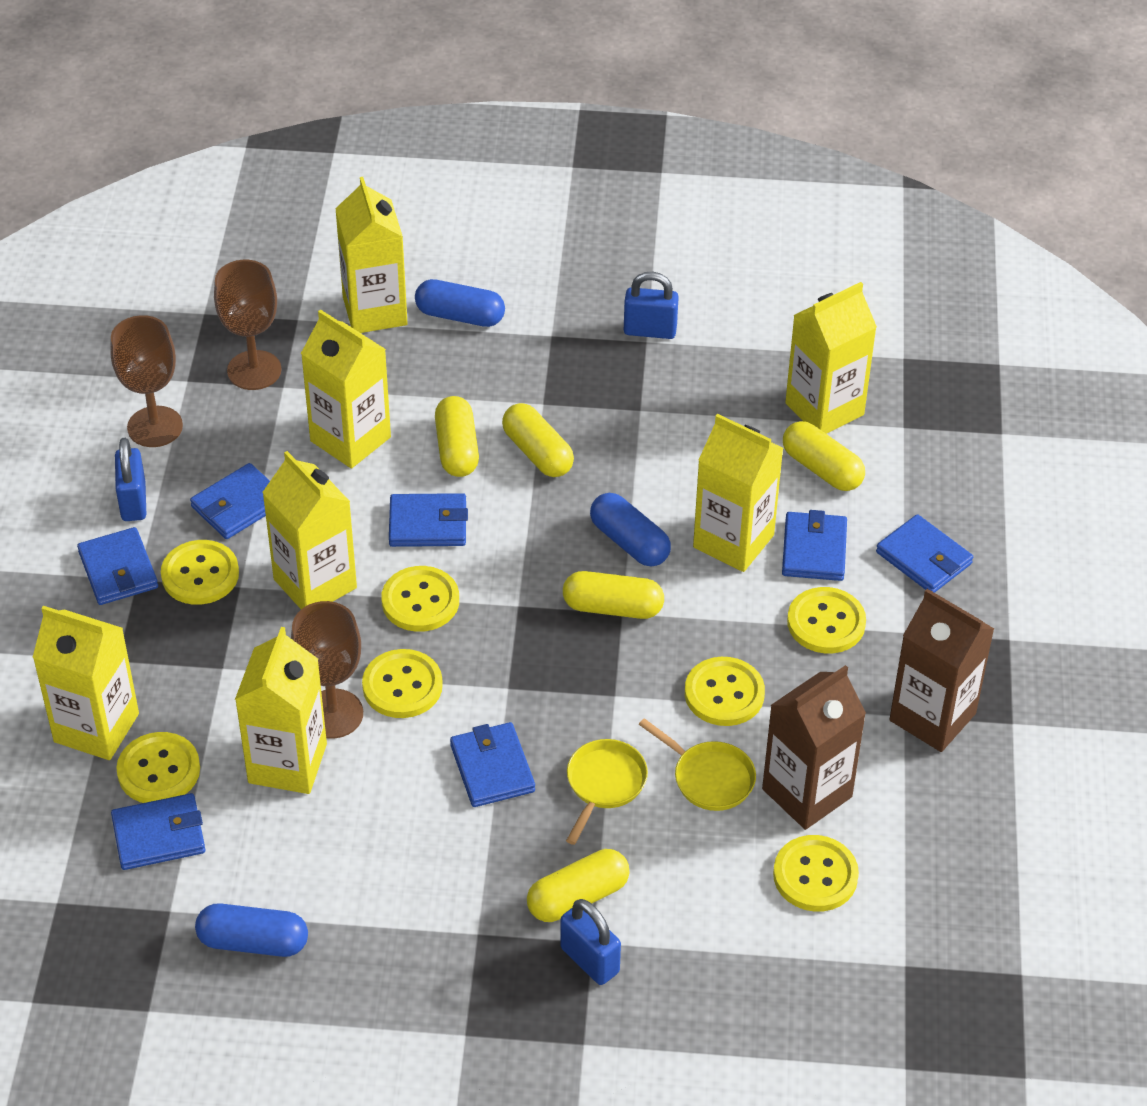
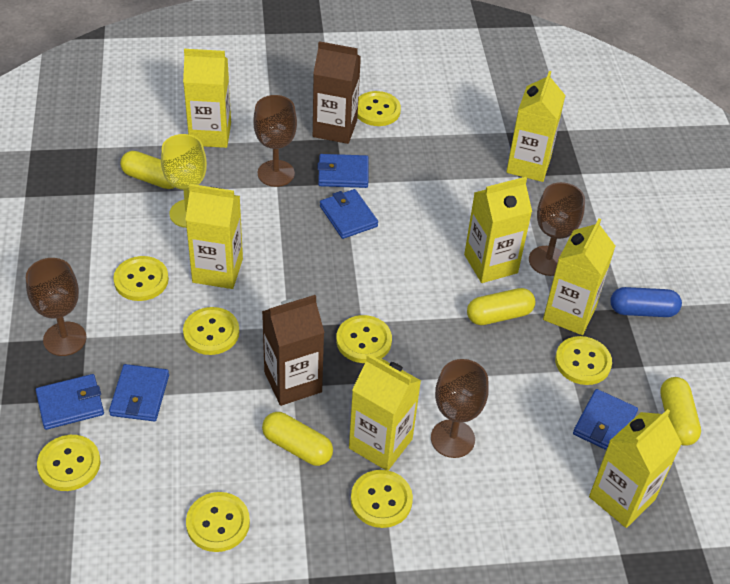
blue capsule: 3 -> 1
blue padlock: 3 -> 0
blue wallet: 7 -> 5
brown goblet: 3 -> 4
yellow button: 7 -> 8
yellow capsule: 5 -> 4
yellow goblet: 0 -> 1
yellow pan: 2 -> 0

